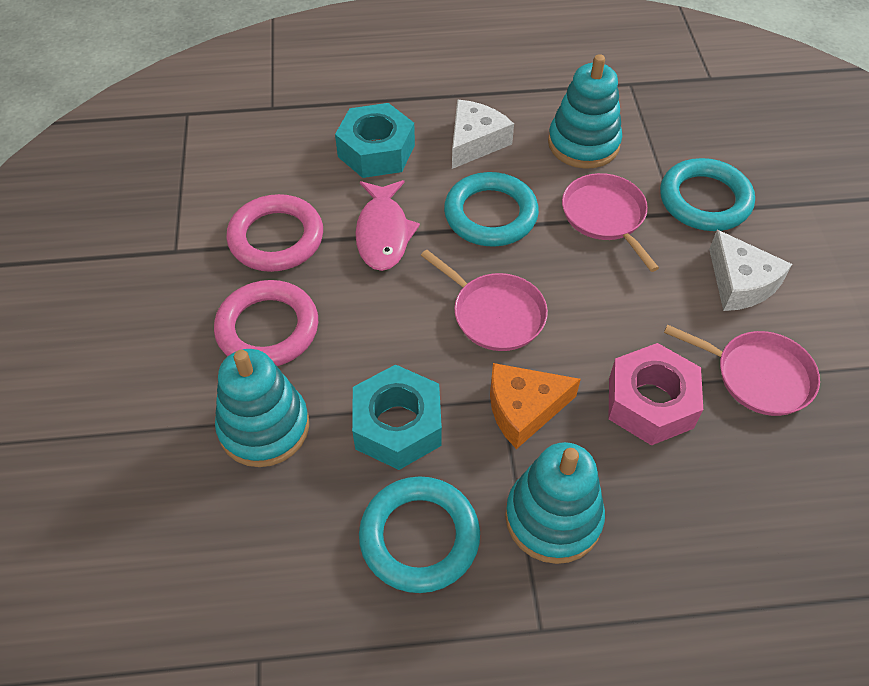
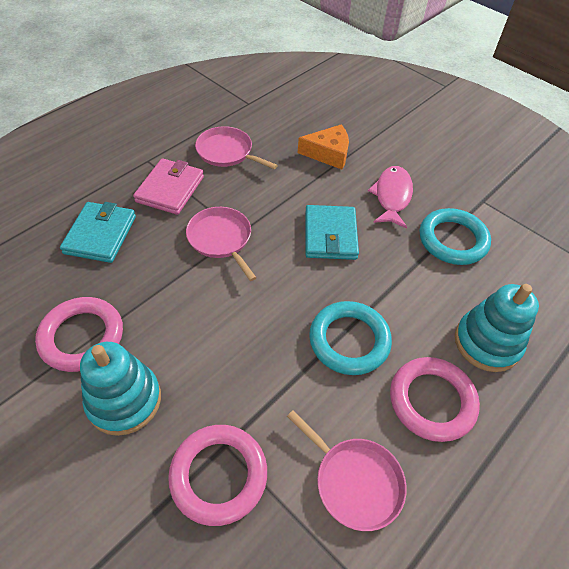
pink nut: 1 -> 0
pink ring: 2 -> 3
pink wallet: 0 -> 1
turquoise nut: 2 -> 0
turquoise ring: 3 -> 2
turquoise stacking toy: 3 -> 2
turquoise wallet: 0 -> 2
white cheese: 2 -> 0

